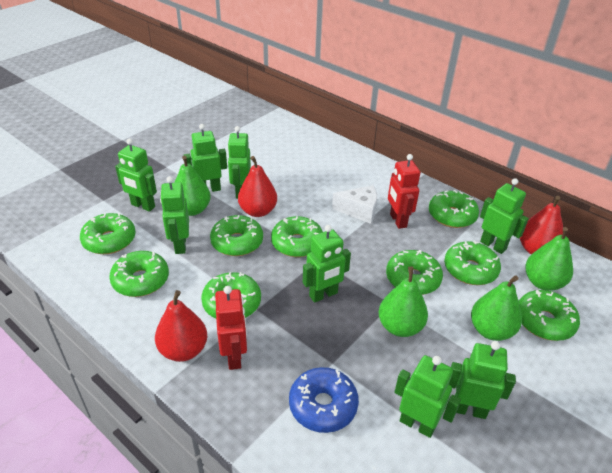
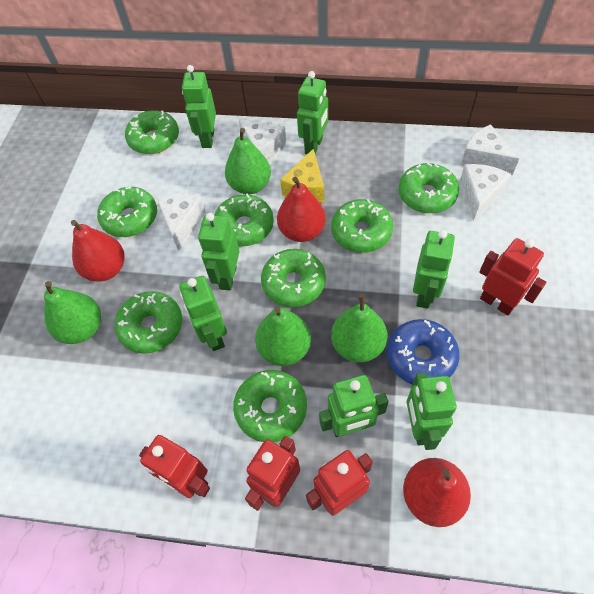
green donut: 9 -> 8
green robot: 8 -> 7
red robot: 2 -> 4
white cheese: 1 -> 4
yellow cheese: 0 -> 1

